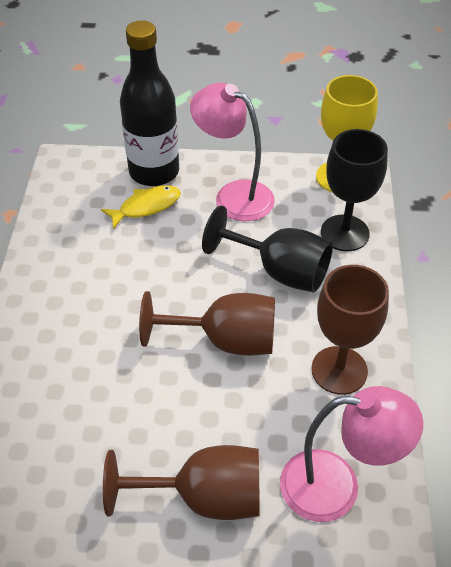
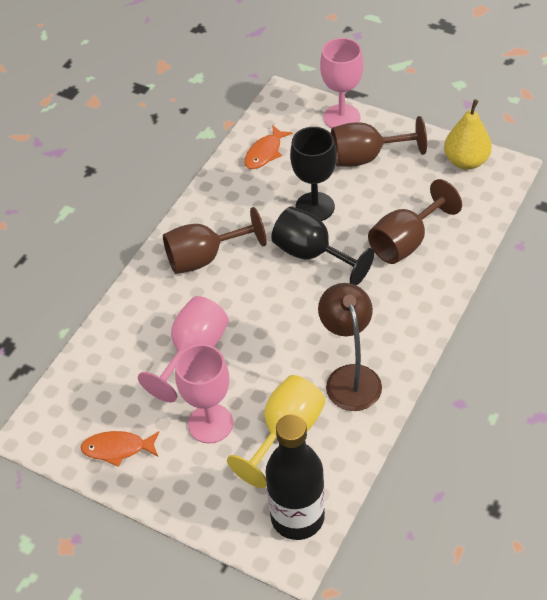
brown lamp: 0 -> 1
orange fish: 0 -> 2
pink goblet: 0 -> 3
pink lamp: 2 -> 0
yellow fish: 1 -> 0
yellow pear: 0 -> 1

